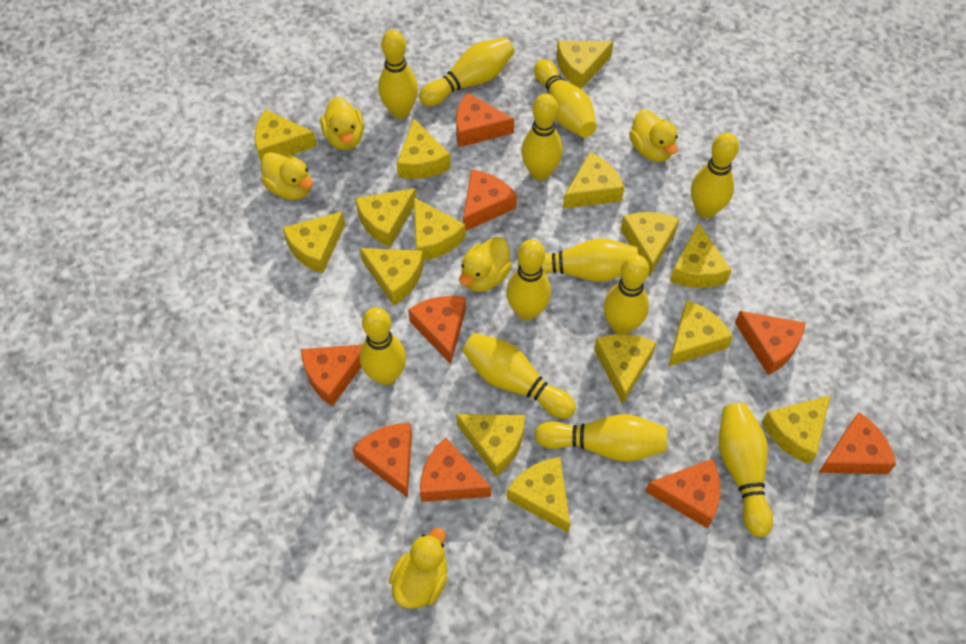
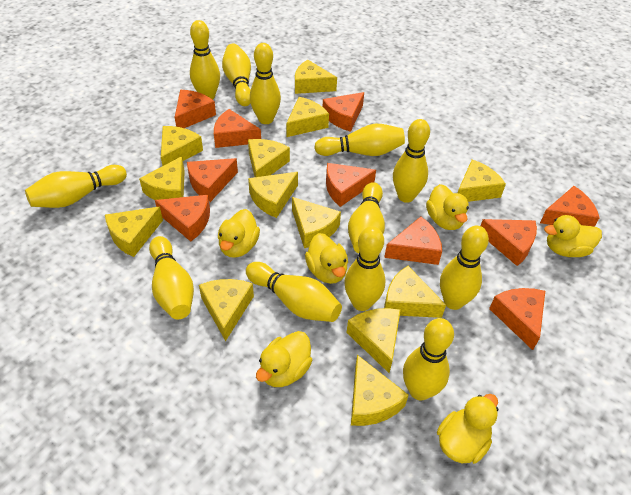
orange cheese: 9 -> 10
yellow cheese: 15 -> 13
yellow duck: 5 -> 6

